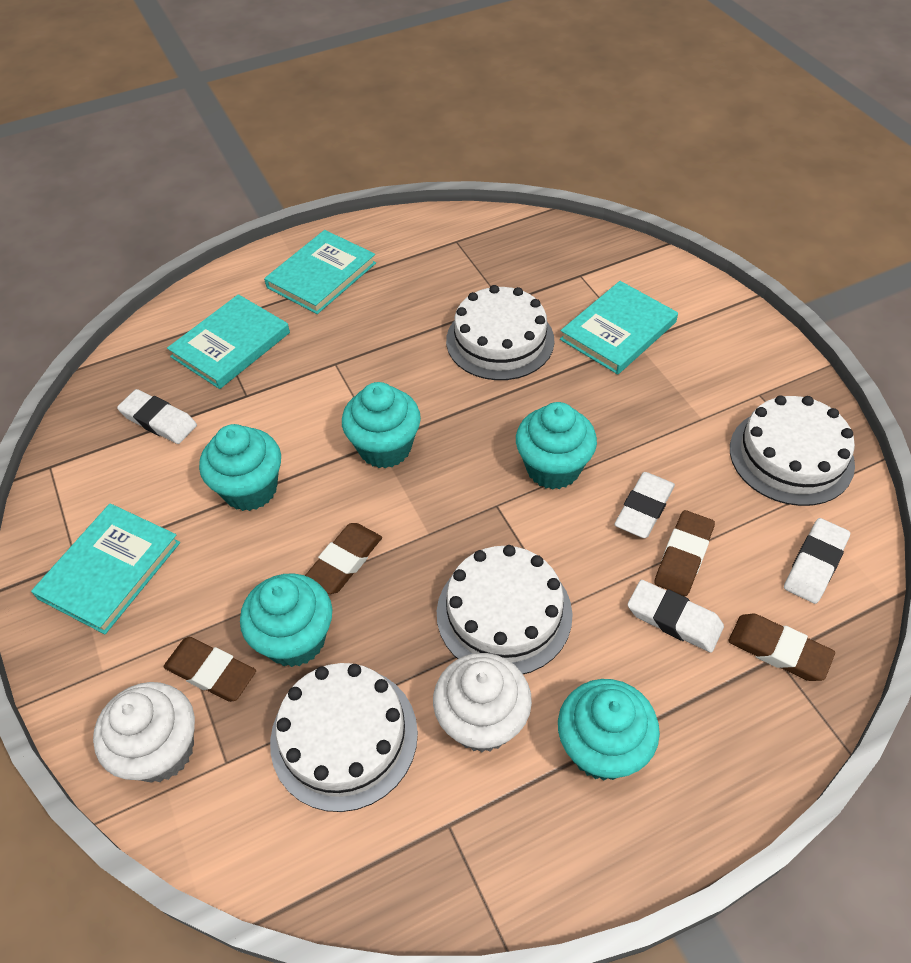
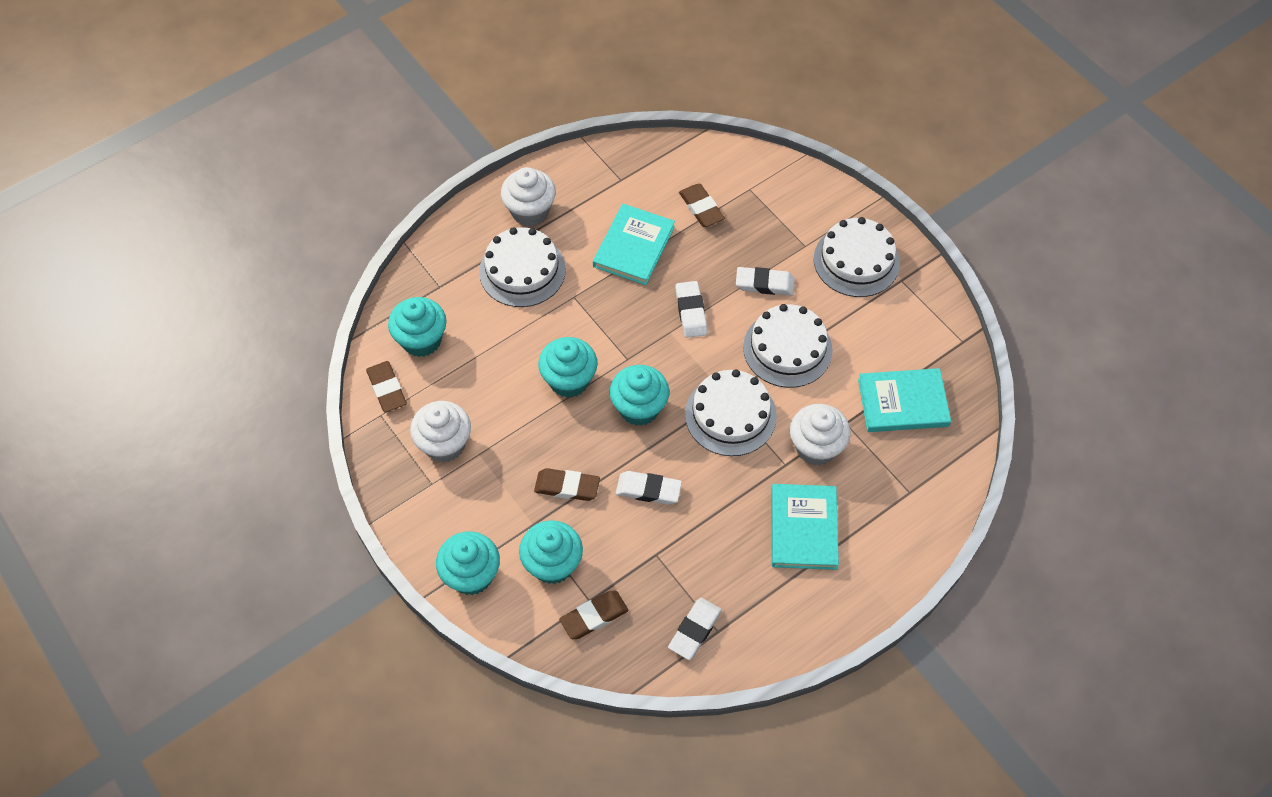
turquoise book: 4 -> 3
white cupcake: 2 -> 3

